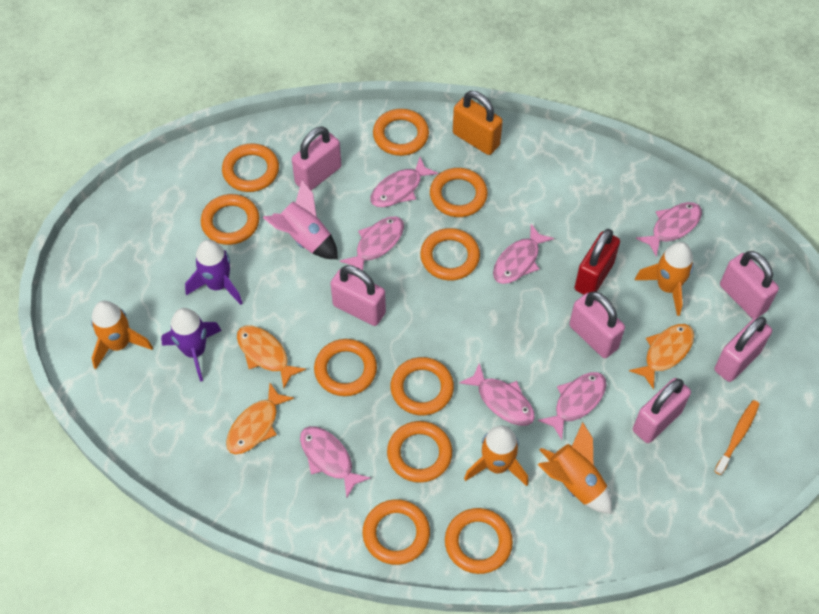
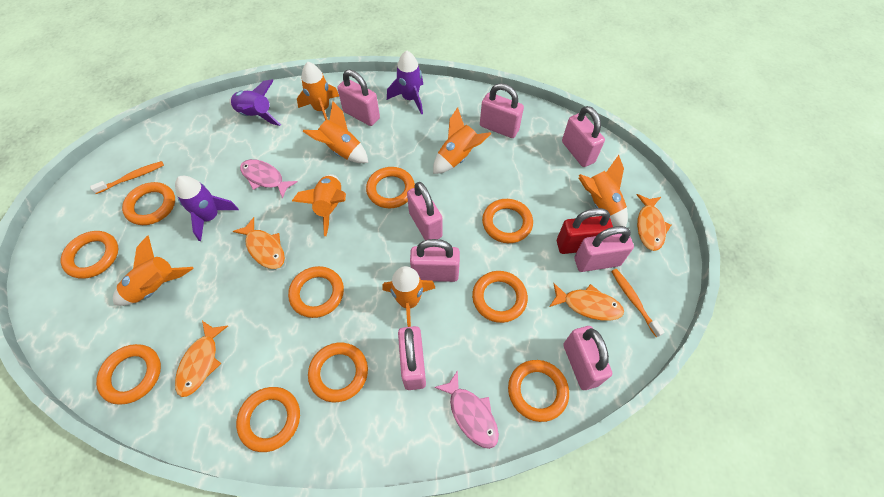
orange fish: 3 -> 4
orange padlock: 1 -> 0
orange rocket: 4 -> 7
orange toothbrush: 1 -> 2
pink fish: 7 -> 2
pink padlock: 6 -> 8
pink rocket: 1 -> 0
purple rocket: 2 -> 3

